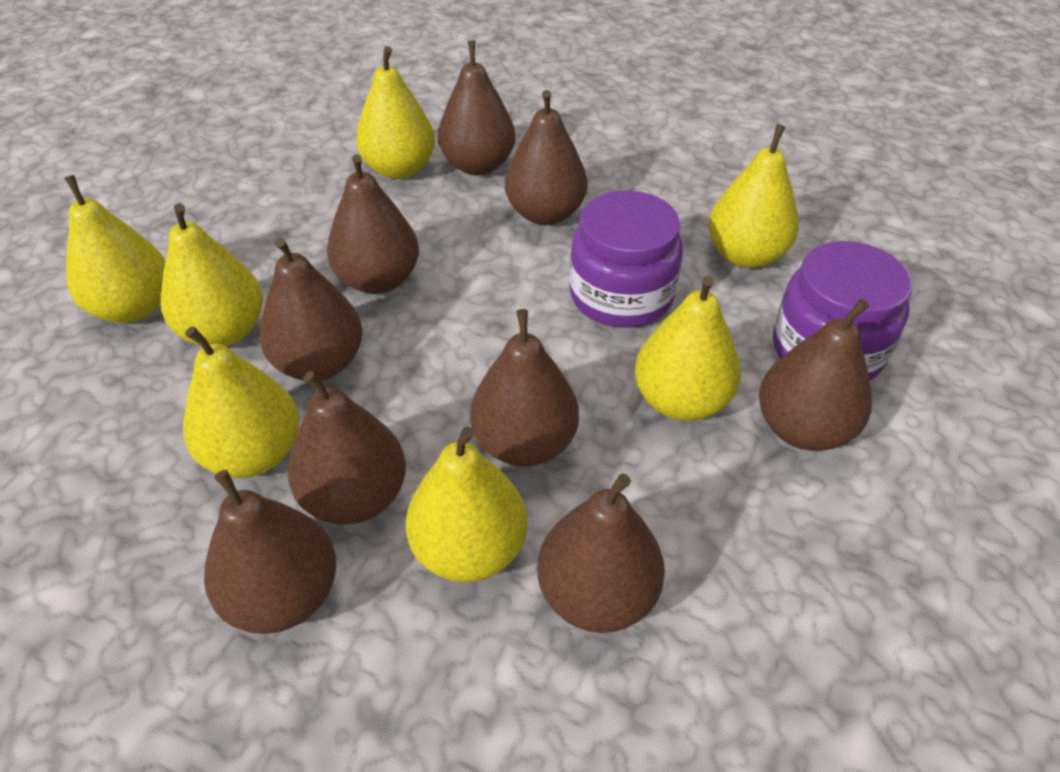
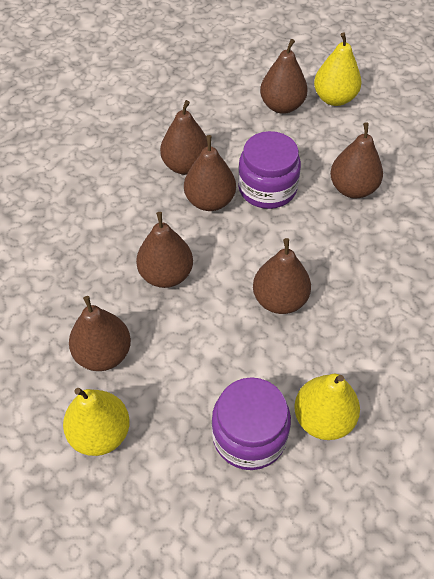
brown pear: 9 -> 7
yellow pear: 7 -> 3

